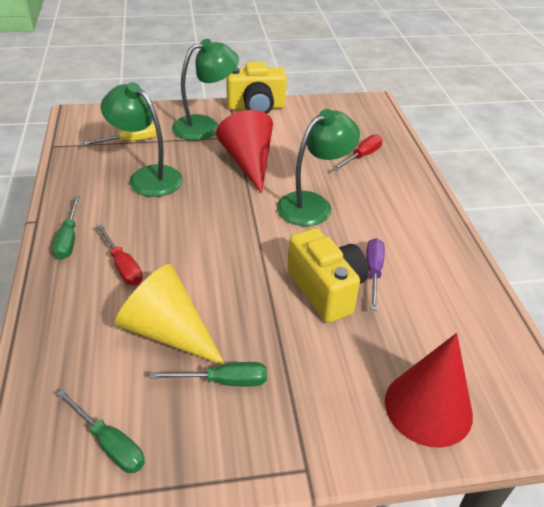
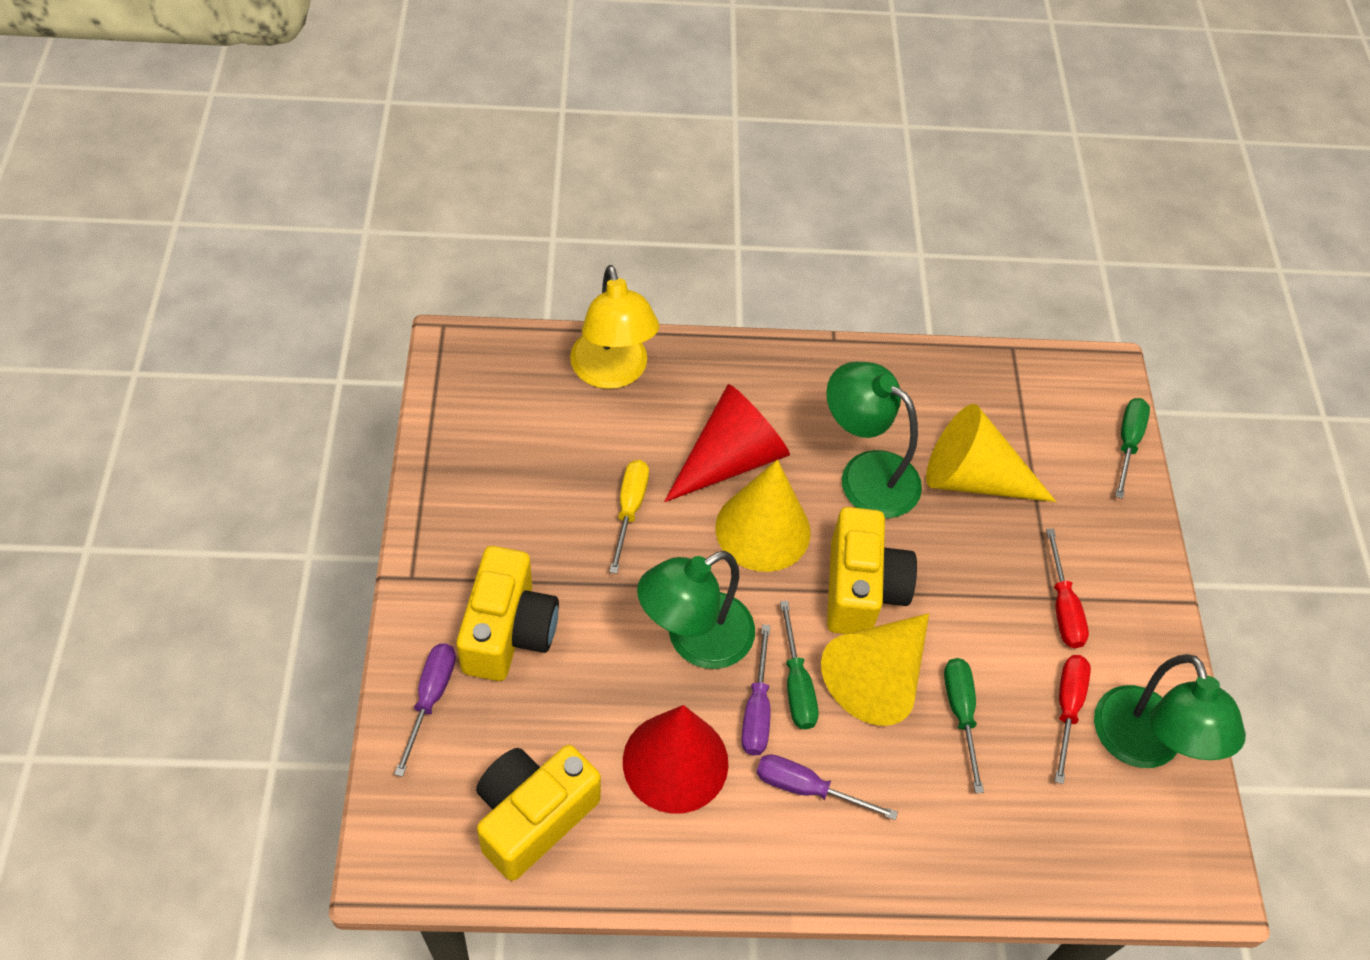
purple screwdriver: 1 -> 3
yellow camera: 2 -> 3
yellow cone: 1 -> 3
yellow lamp: 0 -> 1

